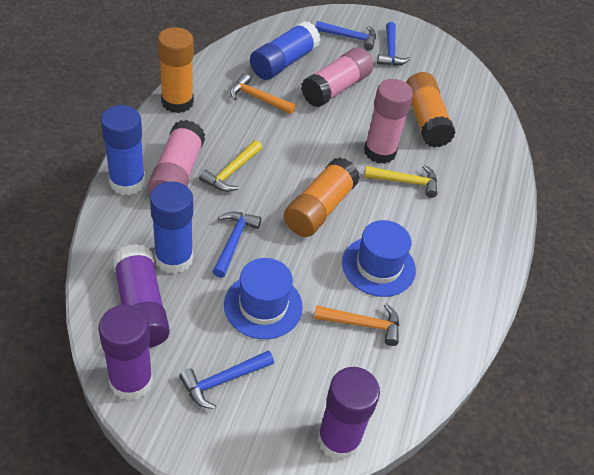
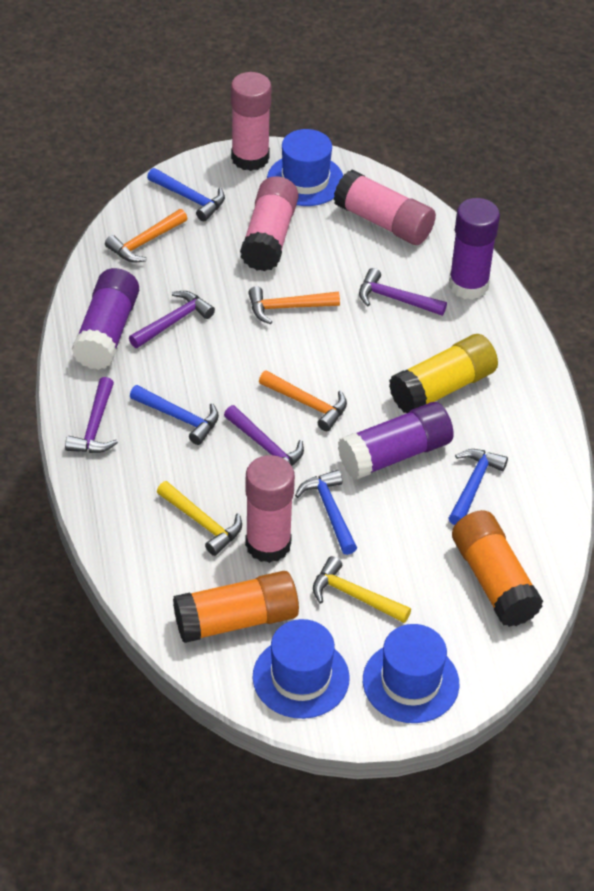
blue glue stick: 3 -> 0
blue hat: 2 -> 3
orange glue stick: 3 -> 2
orange hammer: 2 -> 3
pink glue stick: 3 -> 4
purple hammer: 0 -> 4
yellow glue stick: 0 -> 1

